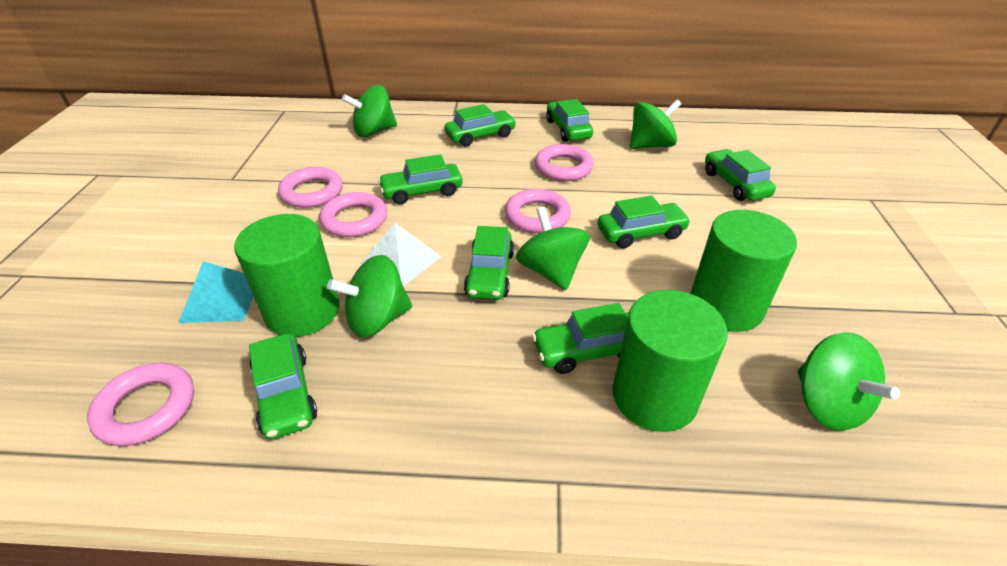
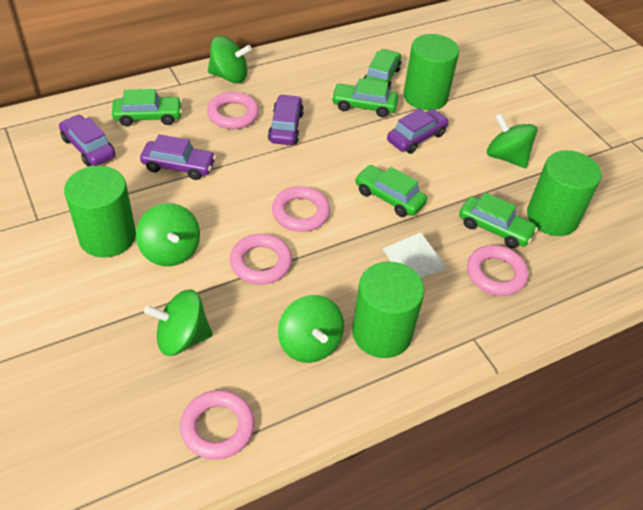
green car: 8 -> 5
green cylinder: 3 -> 4
purple car: 0 -> 4
turquoise pyramid: 1 -> 0

